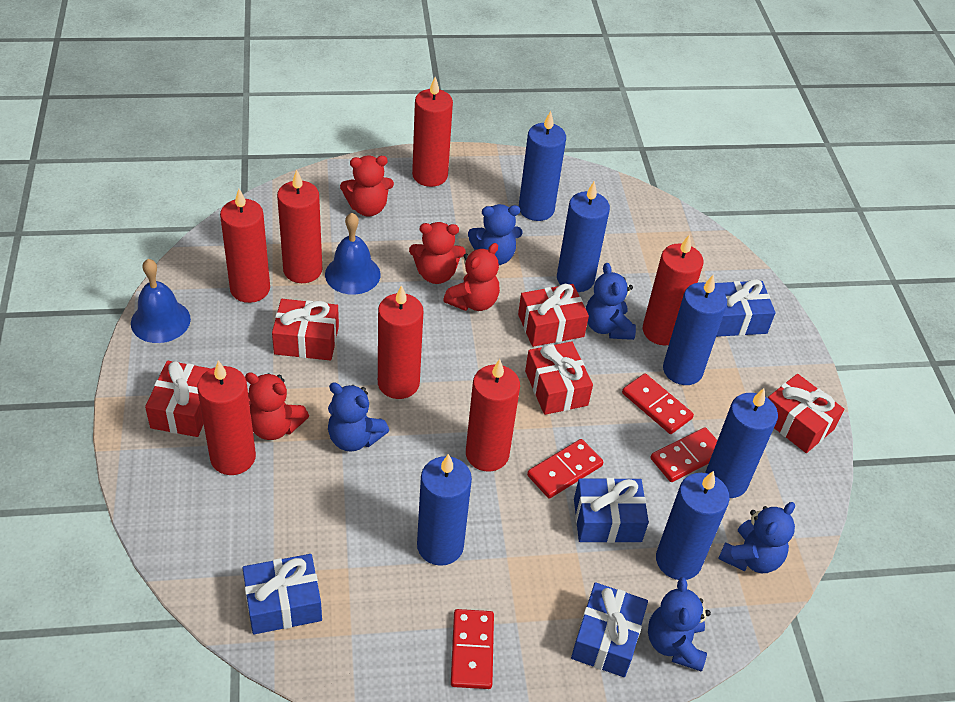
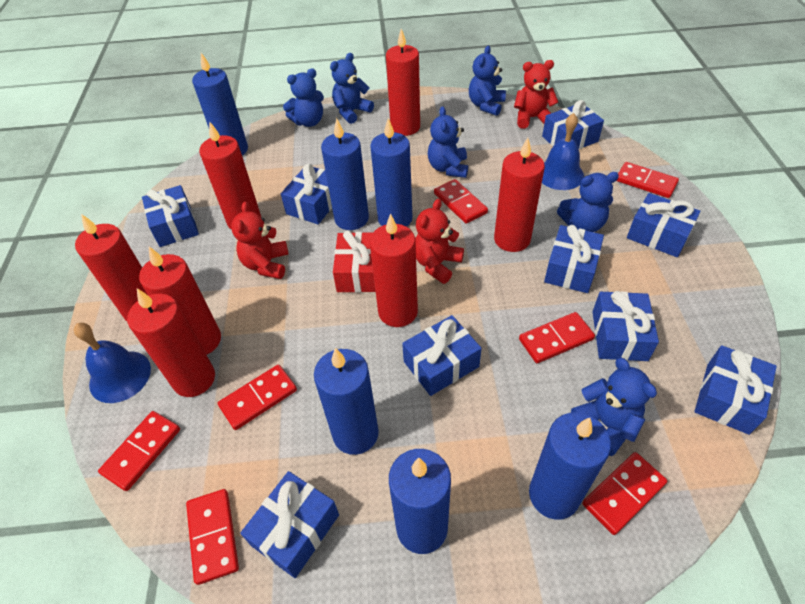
blue gift: 4 -> 9
blue teddy bear: 5 -> 6
red domino: 4 -> 7
red gift: 5 -> 1
red teddy bear: 4 -> 3

